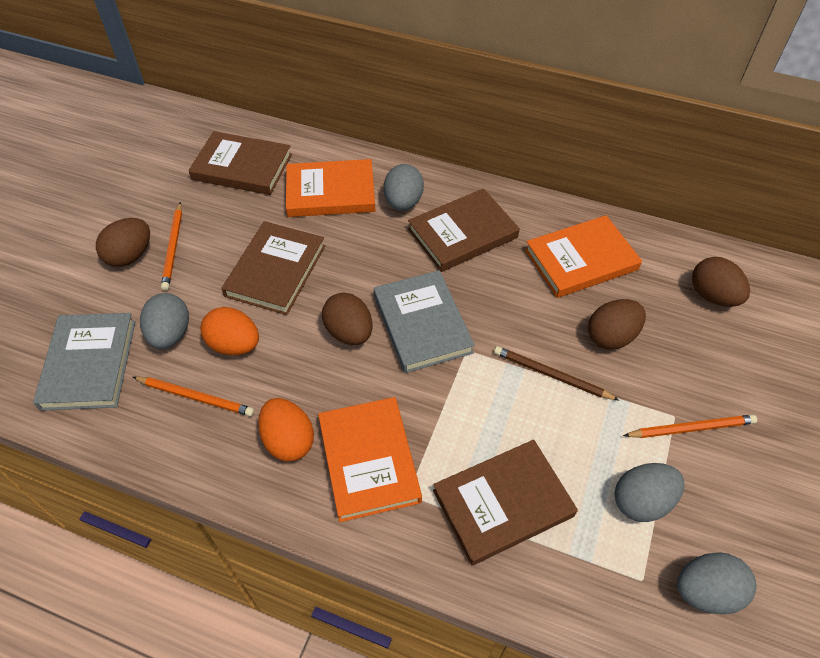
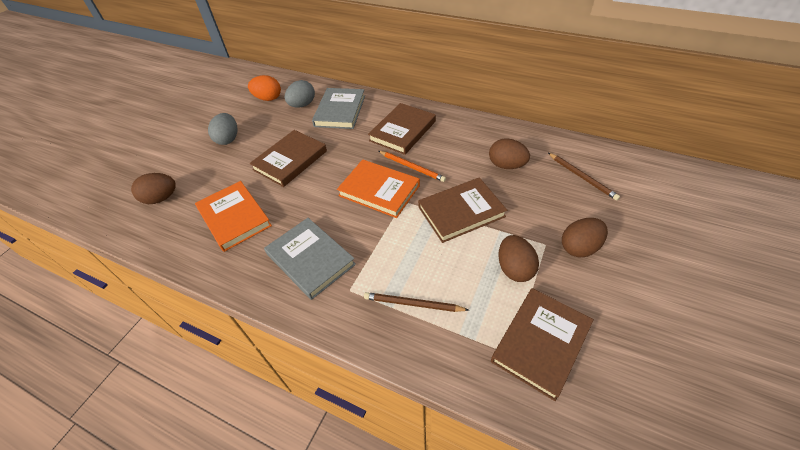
brown pencil: 1 -> 2
grey egg: 4 -> 2
orange book: 3 -> 2
orange egg: 2 -> 1
orange pencil: 3 -> 1

